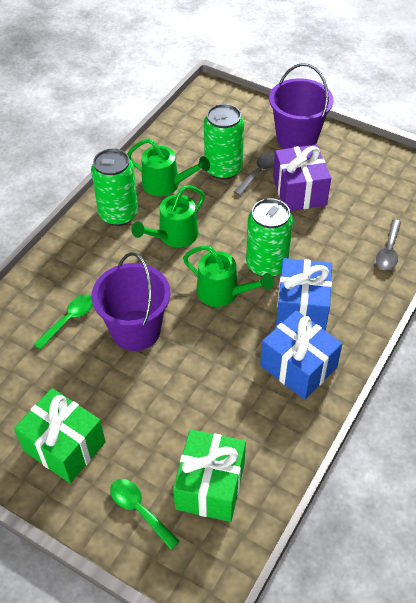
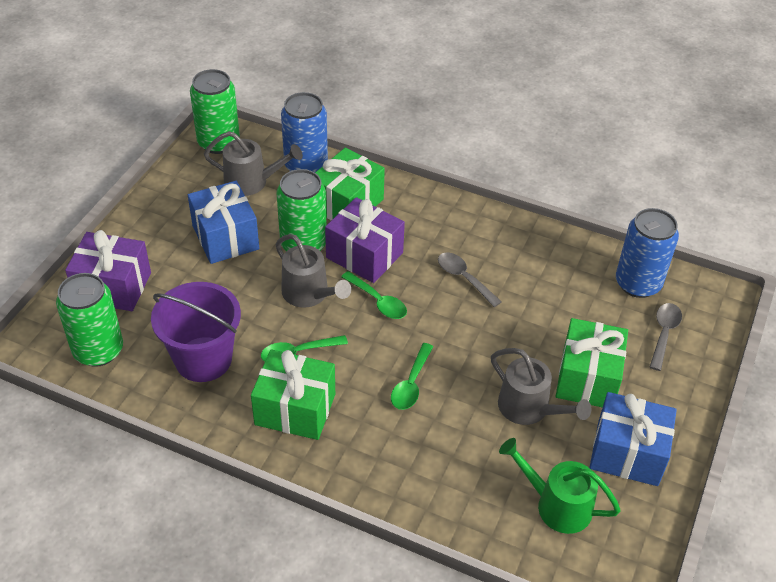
blue can: 0 -> 2
green gift: 2 -> 3
green spoon: 2 -> 3
green watering can: 3 -> 1
grey watering can: 0 -> 3
purple bucket: 2 -> 1
purple gift: 1 -> 2

